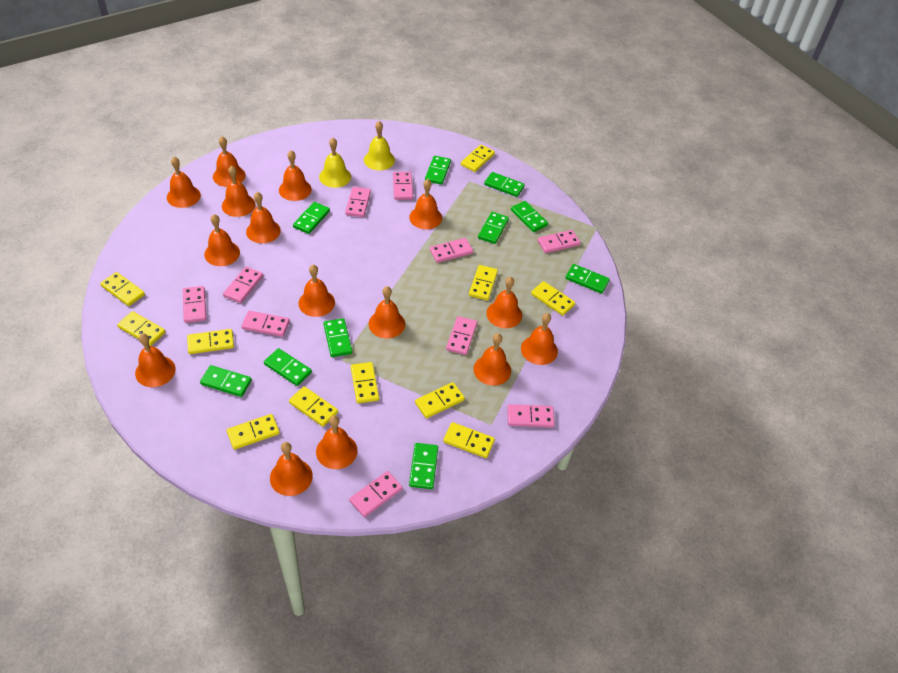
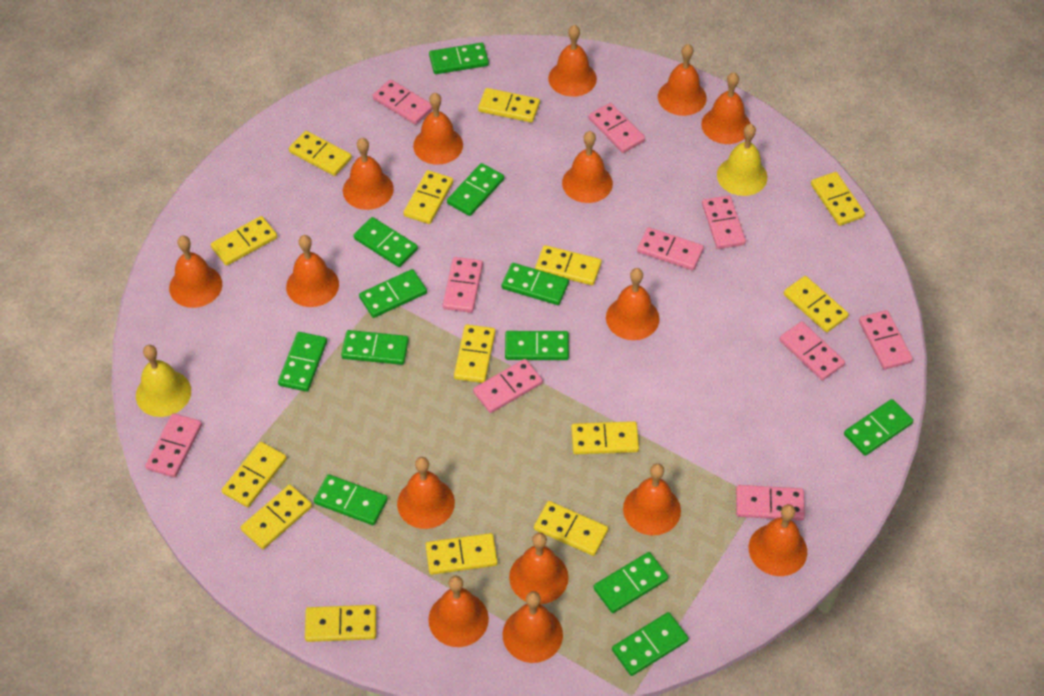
green domino: 10 -> 12
yellow domino: 11 -> 14

